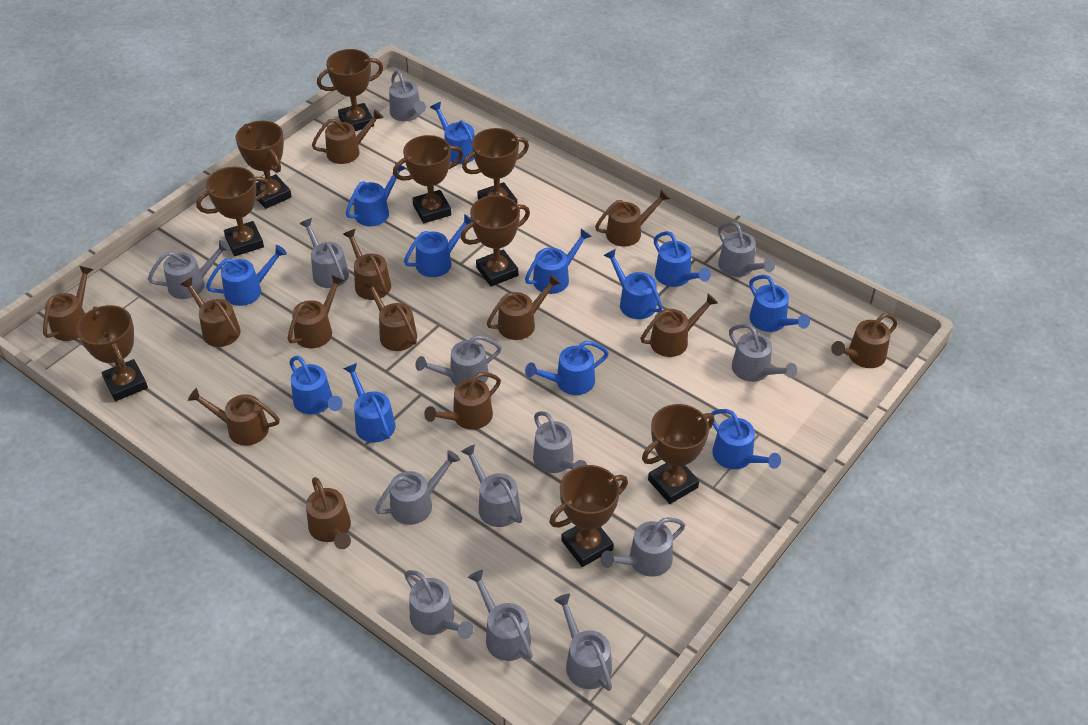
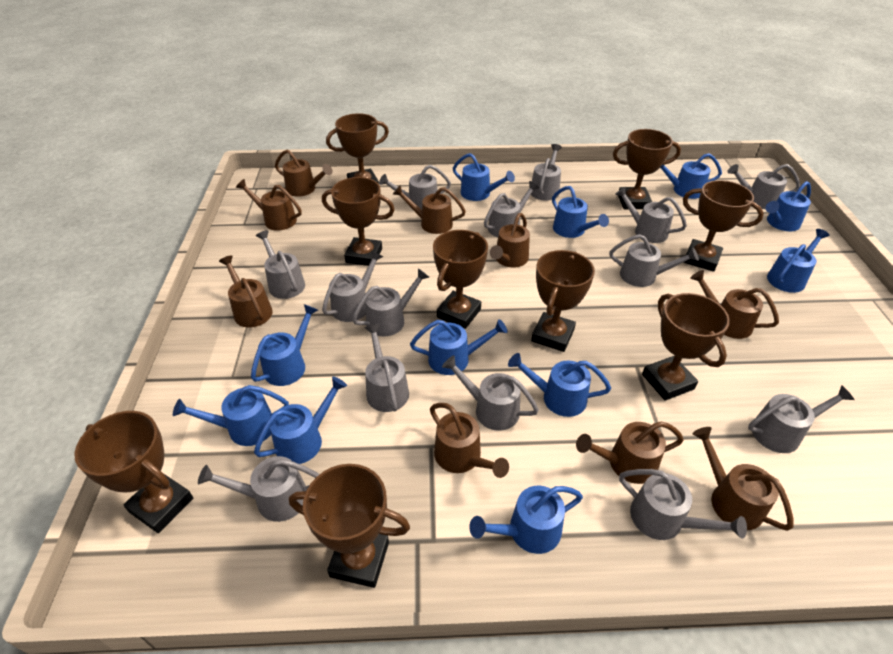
blue watering can: 12 -> 11
brown watering can: 13 -> 9
grey watering can: 13 -> 14

